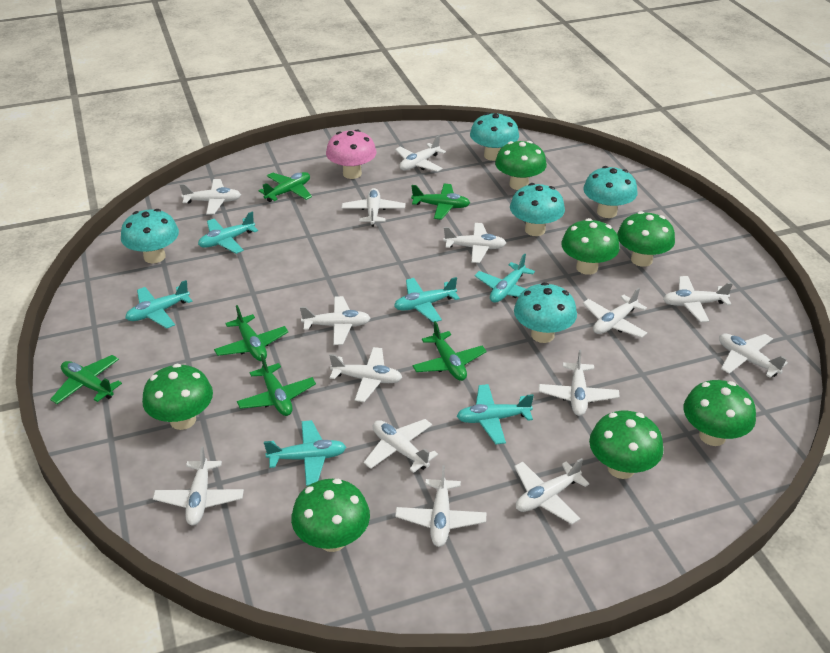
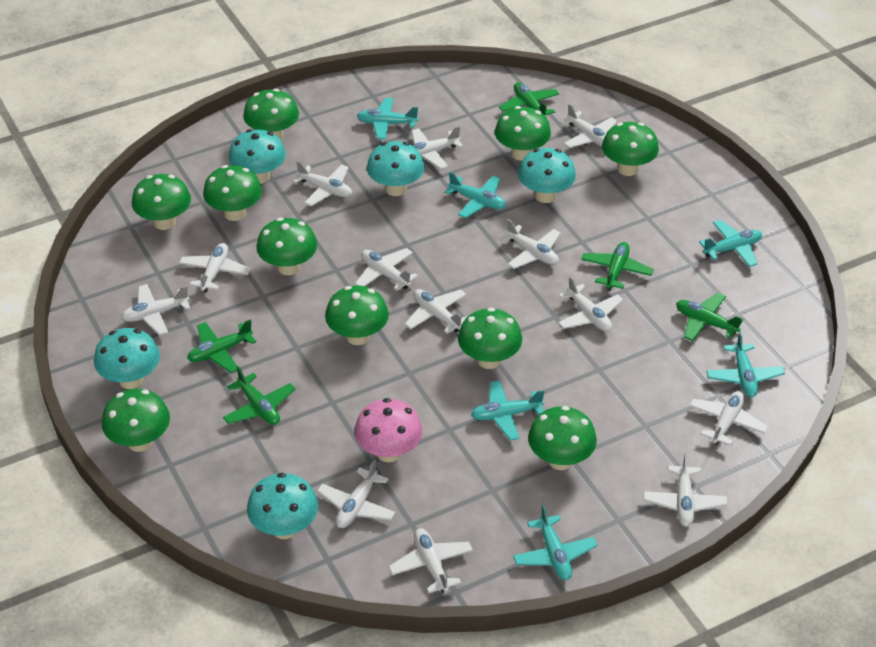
green mushroom: 7 -> 10
green plane: 6 -> 5
white plane: 14 -> 13

